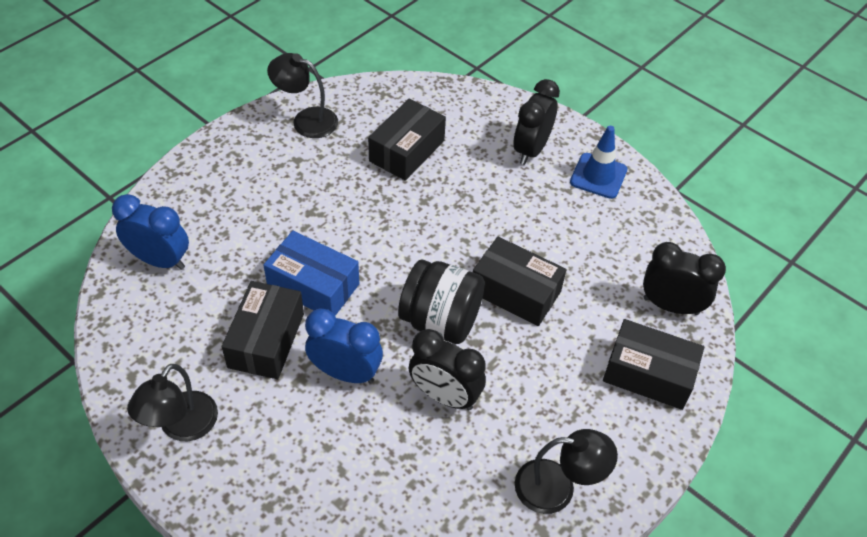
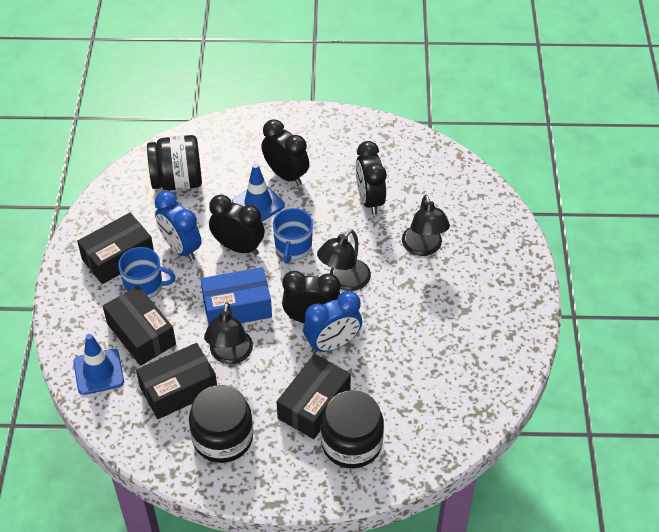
black clock: 3 -> 4
black jar: 1 -> 3
blue mug: 0 -> 2
blue traffic cone: 1 -> 2

